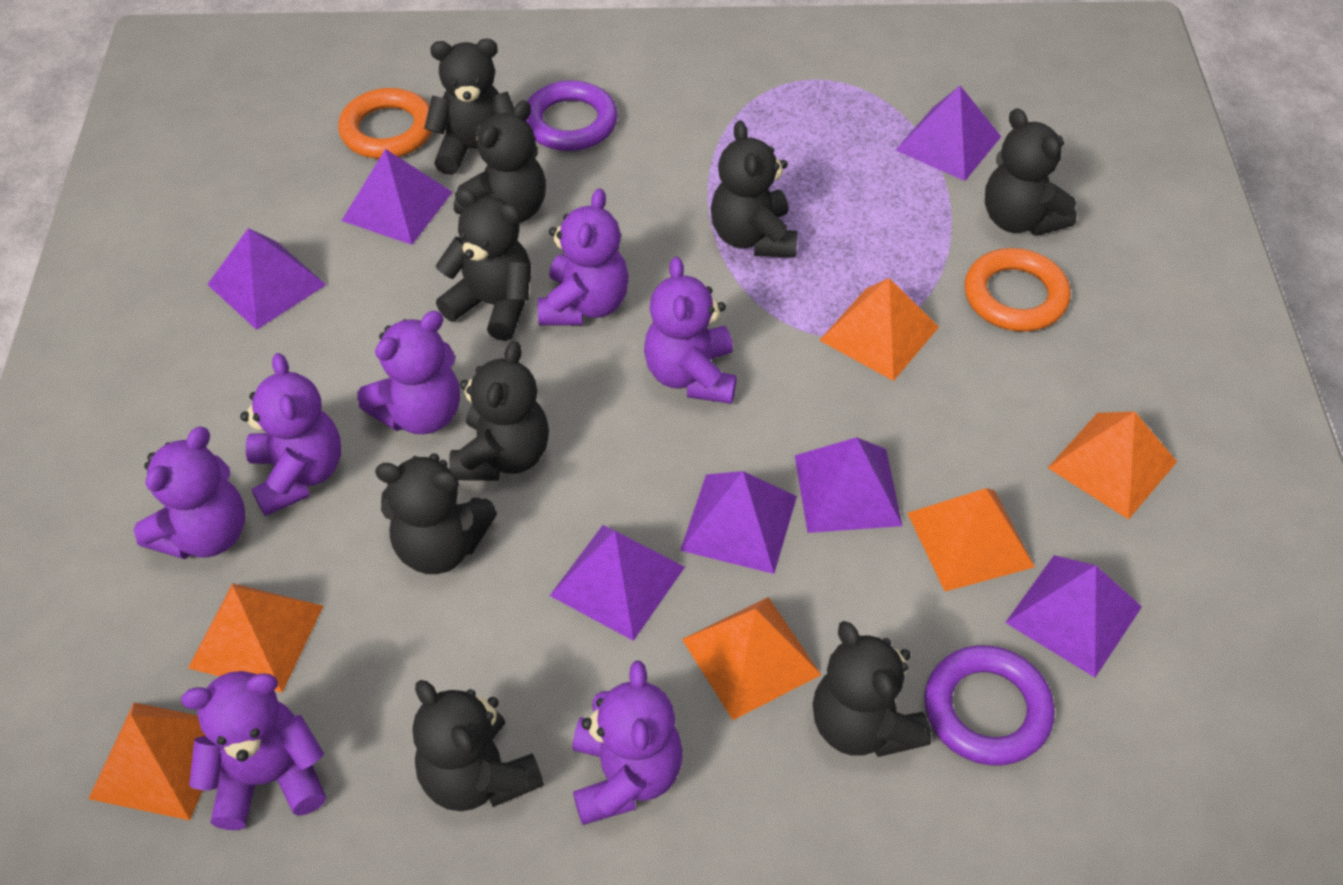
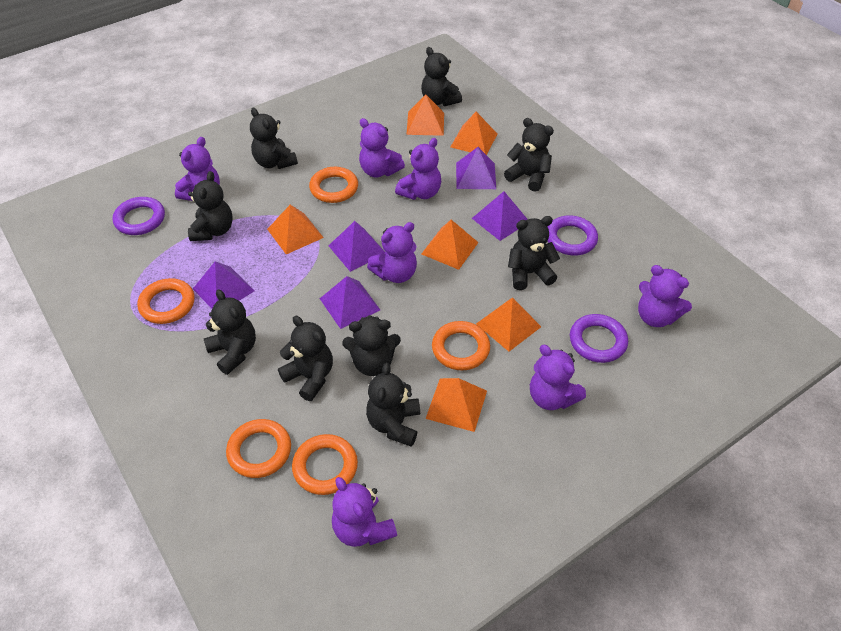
orange ring: 2 -> 5
purple pyramid: 7 -> 5
purple ring: 2 -> 3

